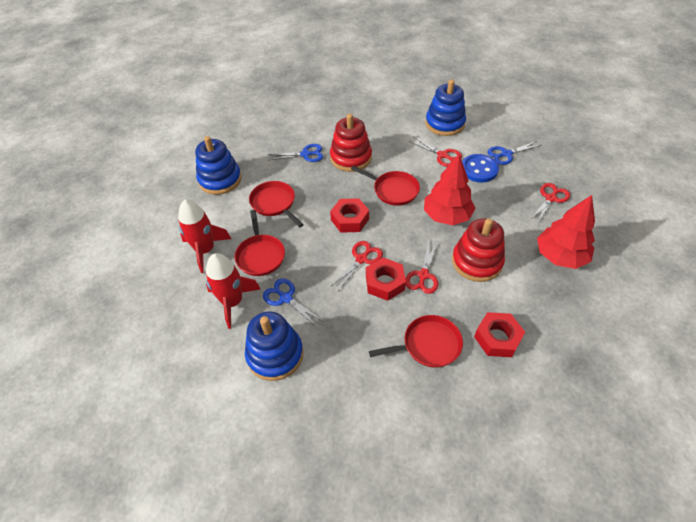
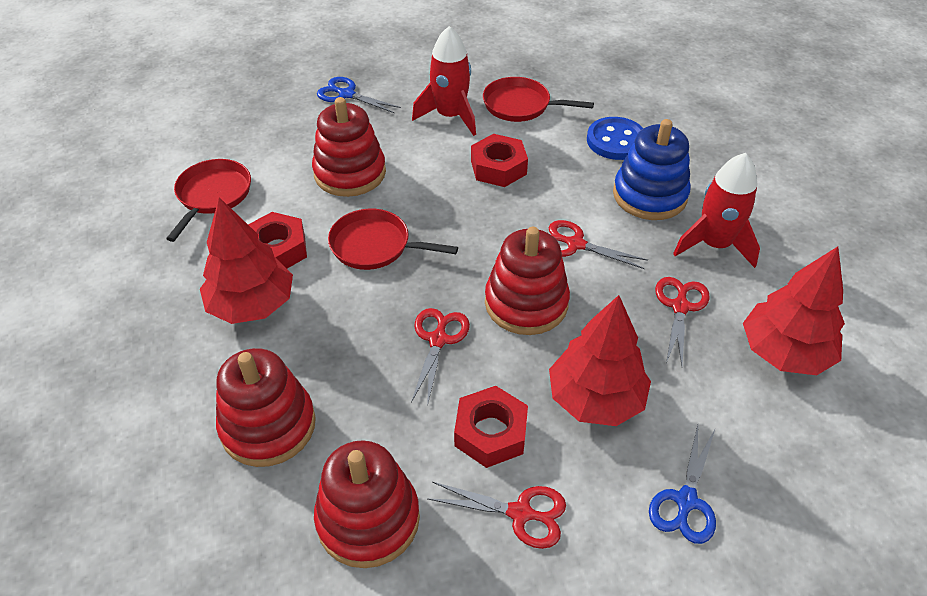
blue scissors: 3 -> 2
blue stacking toy: 3 -> 1
red pan: 4 -> 3
red stacking toy: 2 -> 4
red tree: 2 -> 3

